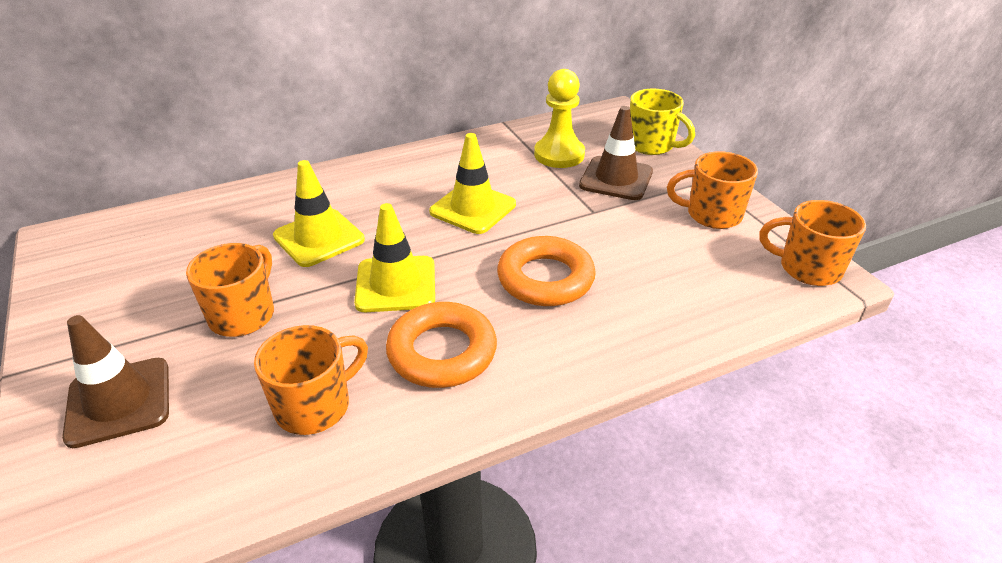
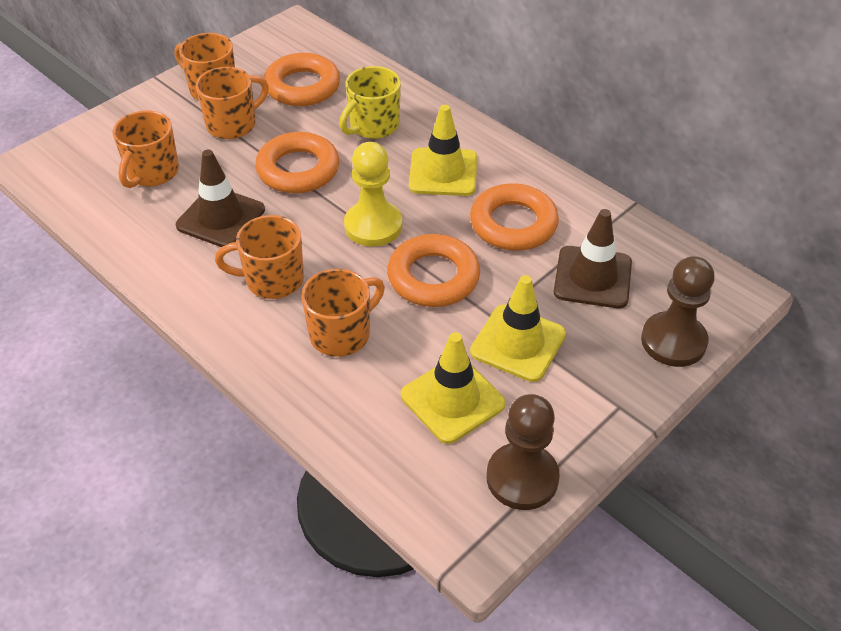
brown pawn: 0 -> 2
orange mug: 4 -> 5
orange ring: 2 -> 4

